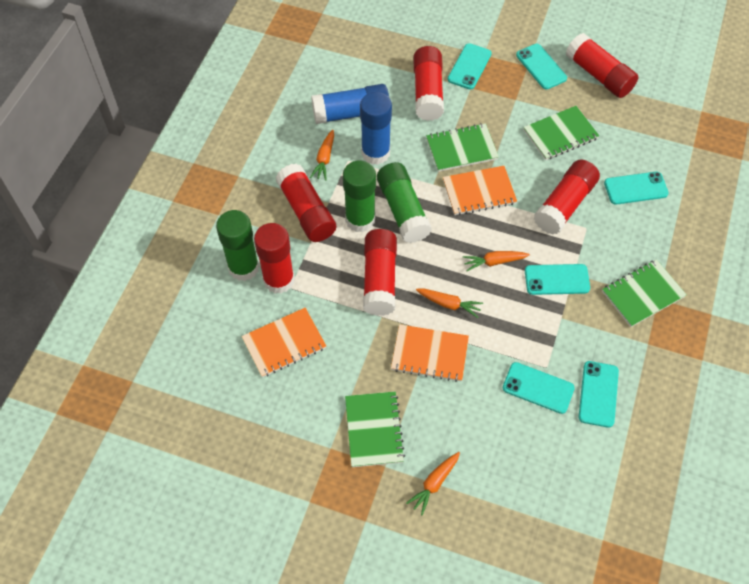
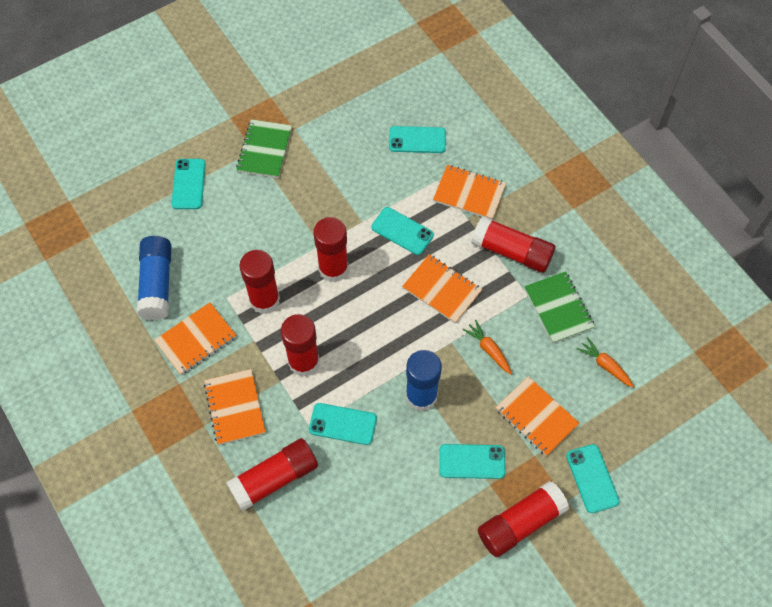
green glue stick: 3 -> 0
green notebook: 4 -> 2
orange carrot: 4 -> 2
orange notebook: 3 -> 5

